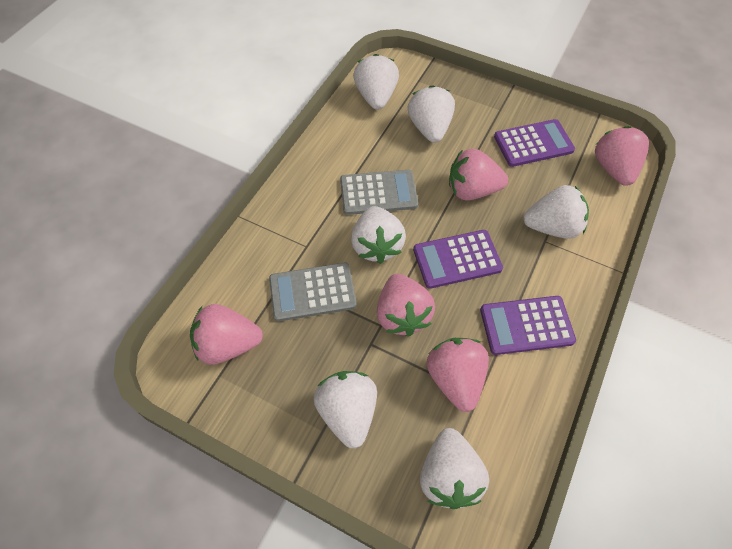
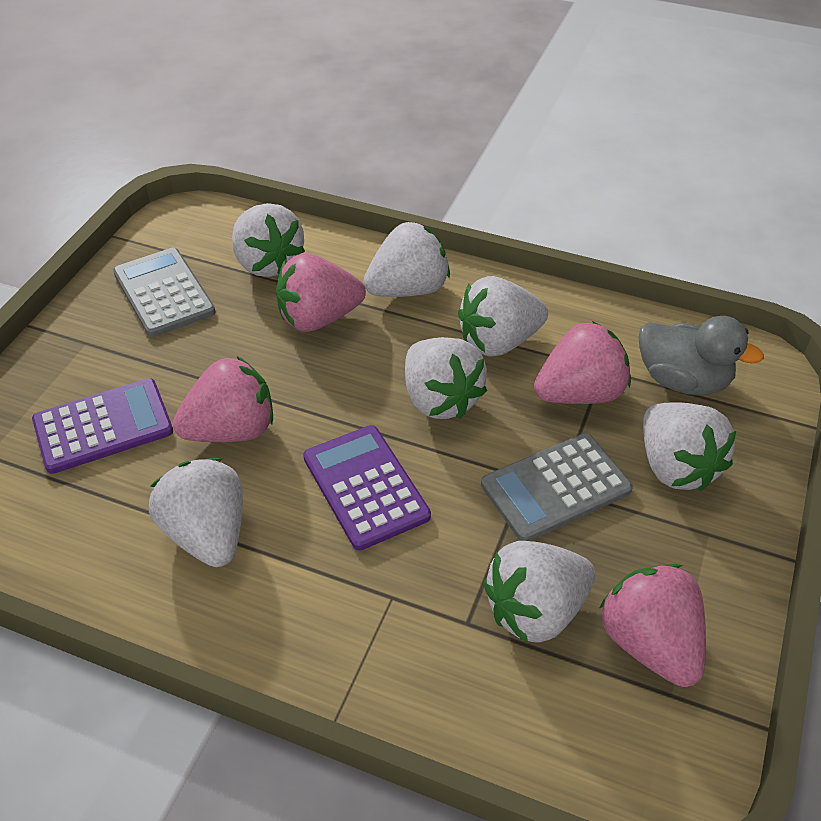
grey duck: 0 -> 1
pink strawberry: 5 -> 4
purple calculator: 3 -> 2
white strawberry: 6 -> 7

